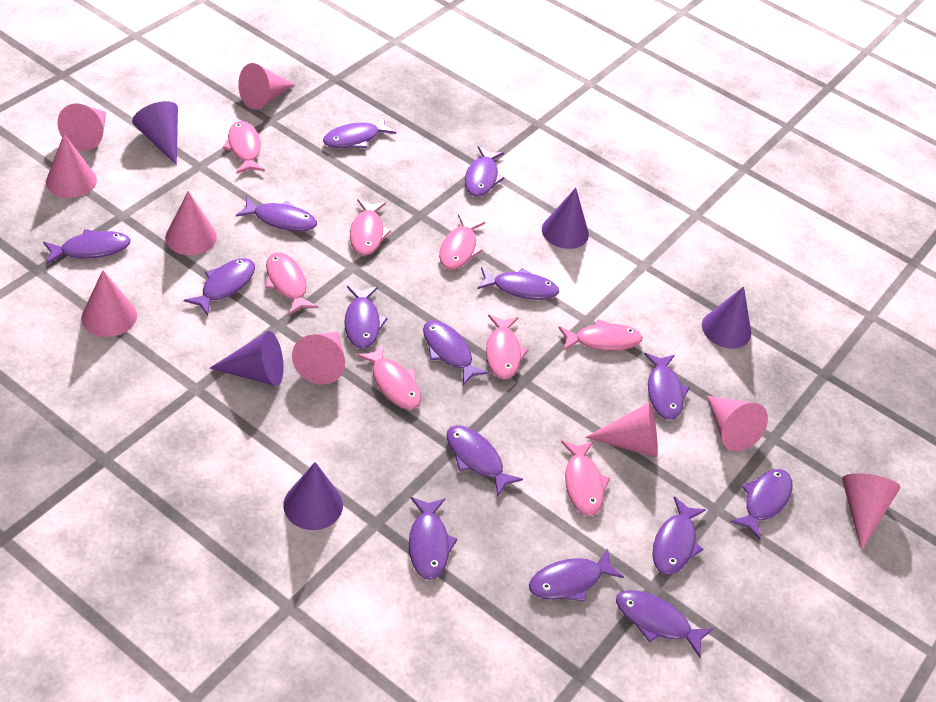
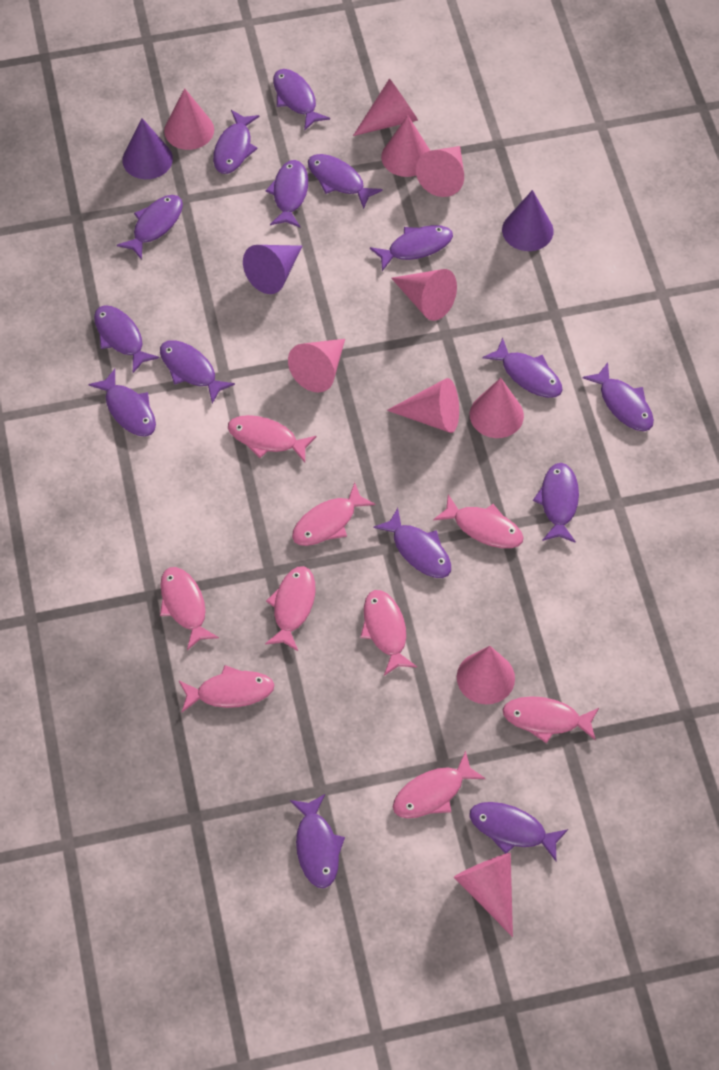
pink cone: 9 -> 10
pink fish: 8 -> 9
purple cone: 5 -> 3

